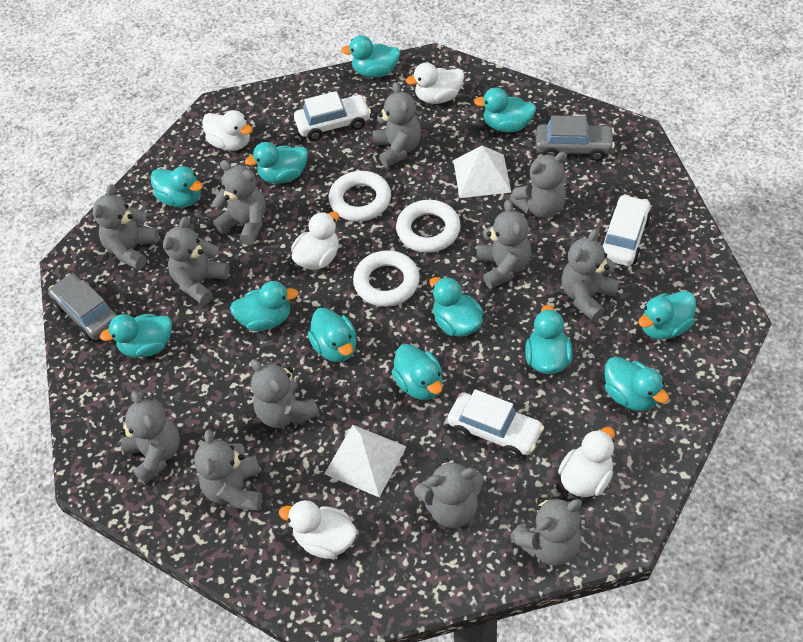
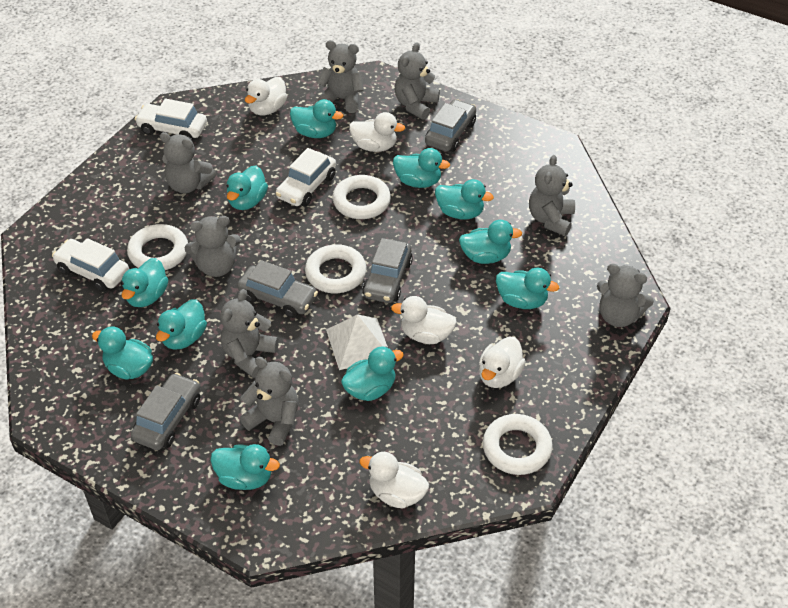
grey car: 2 -> 4
grey teddy bear: 12 -> 8
turquoise duck: 12 -> 11
white pyramid: 2 -> 1
white ring: 3 -> 4

